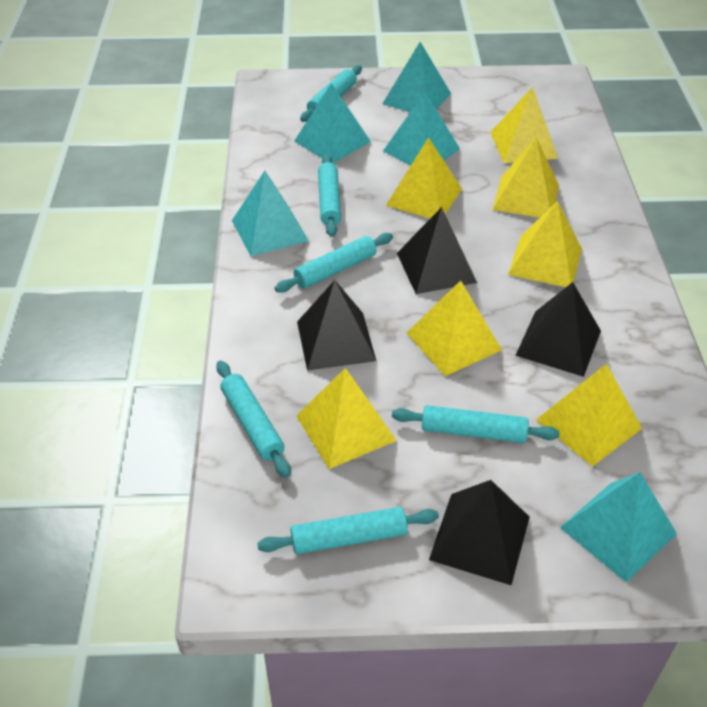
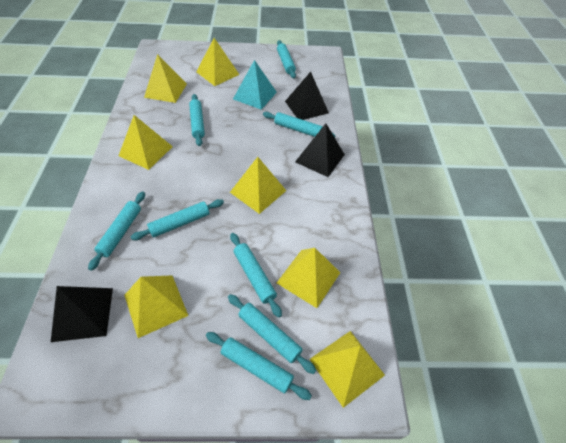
black pyramid: 4 -> 3
turquoise pyramid: 5 -> 1
turquoise rolling pin: 6 -> 8

